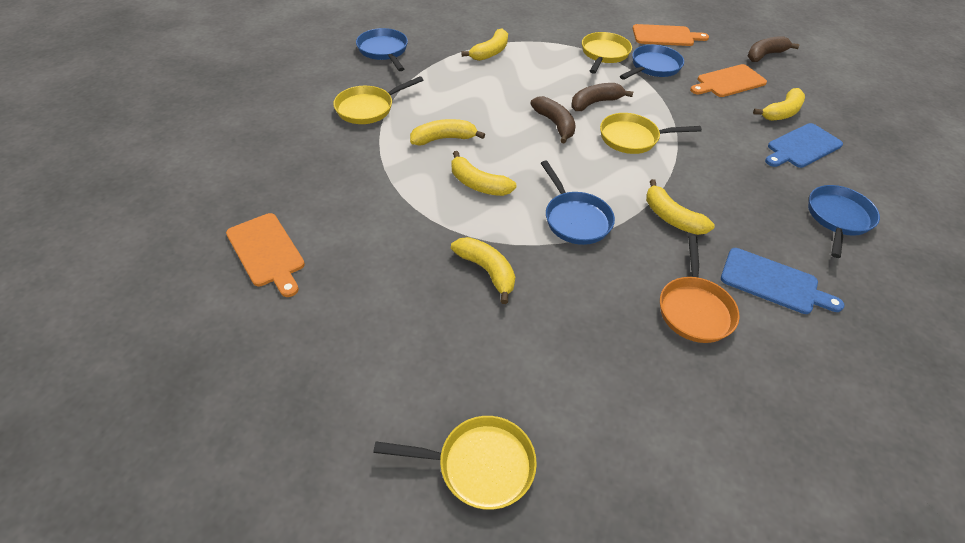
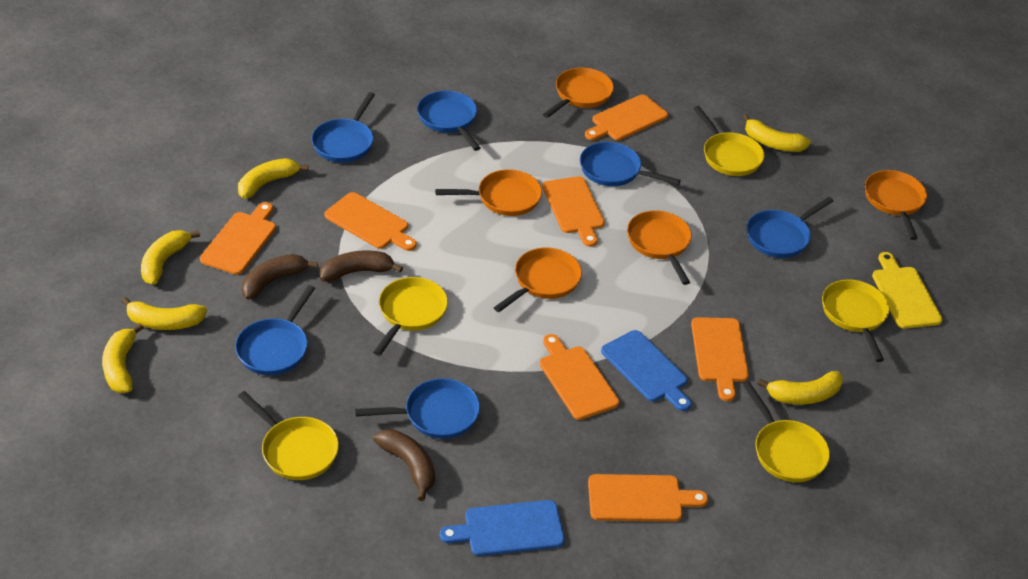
blue pan: 4 -> 6
orange cutting board: 3 -> 7
orange pan: 1 -> 5
yellow cutting board: 0 -> 1
yellow pan: 4 -> 5

